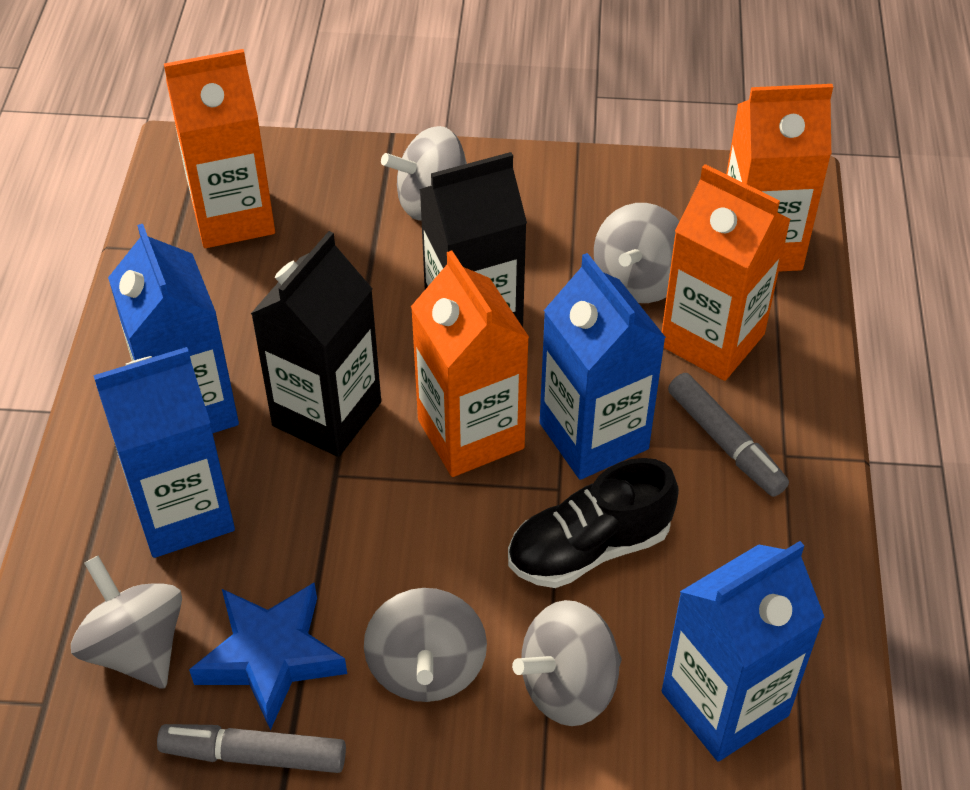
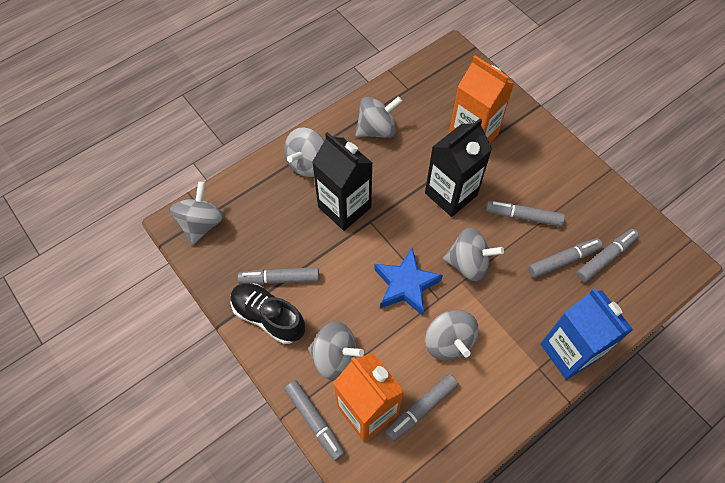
blue carton: 4 -> 1
grey marker: 2 -> 6
grey spinning top: 5 -> 6
orange carton: 4 -> 2

